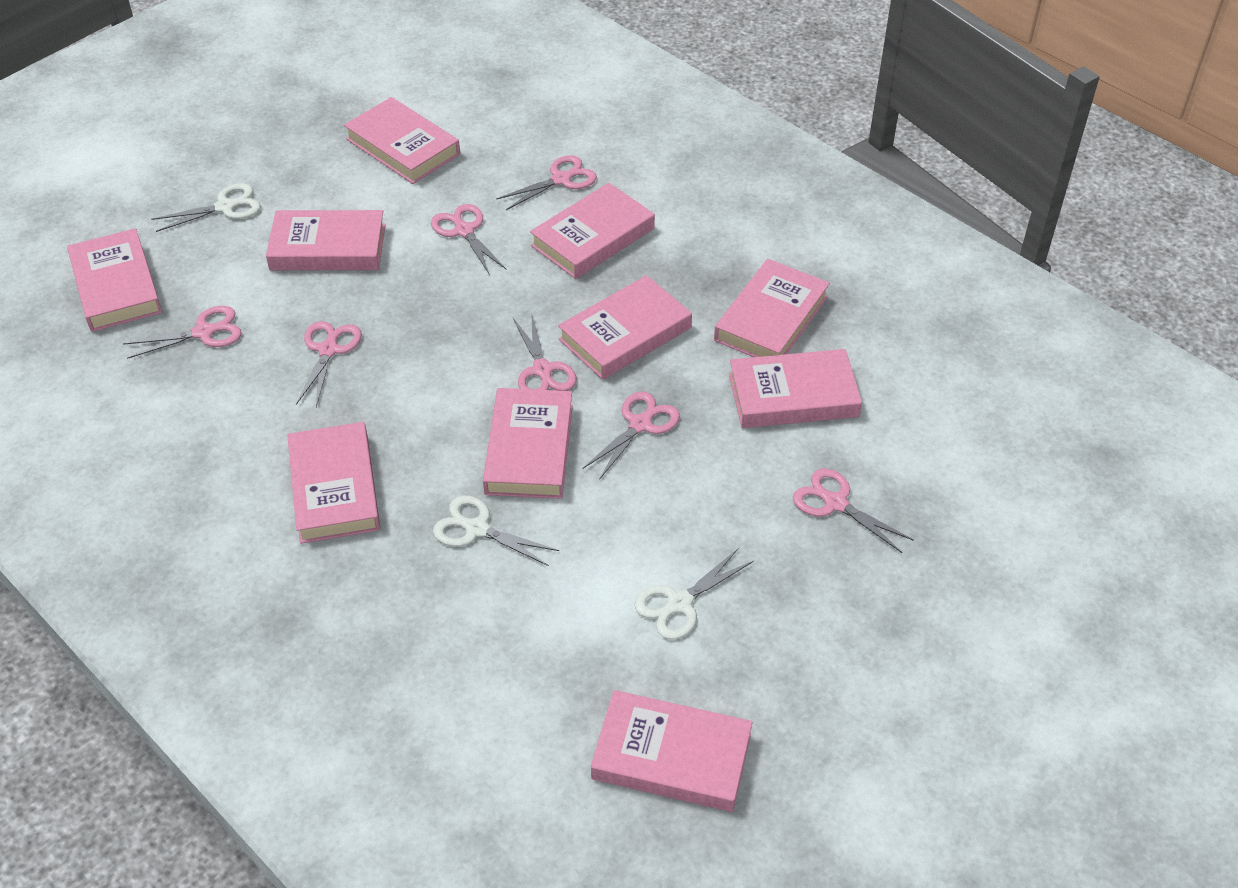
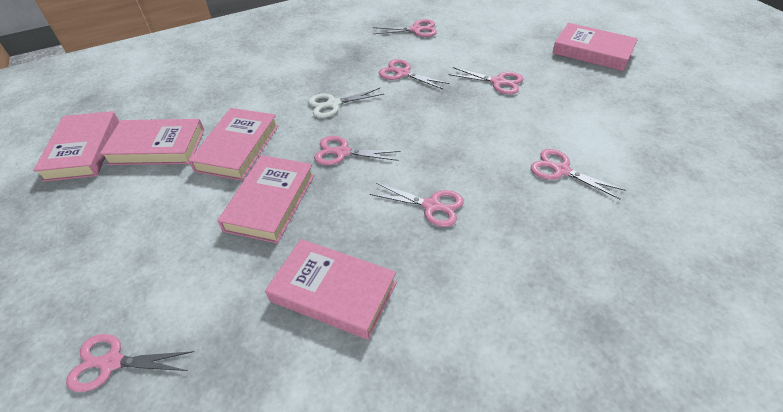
pink book: 10 -> 6
white scissors: 3 -> 1

